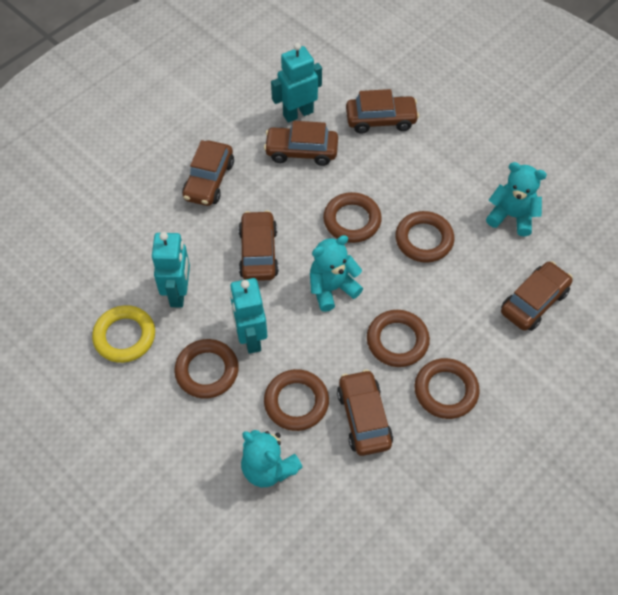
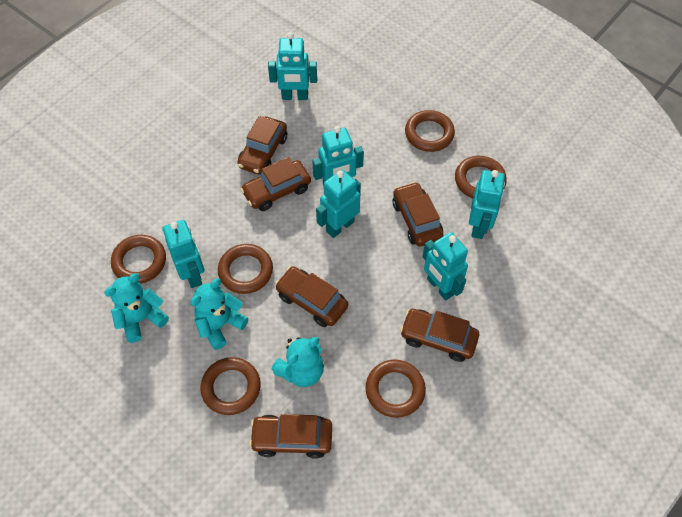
turquoise robot: 3 -> 6
yellow ring: 1 -> 0

